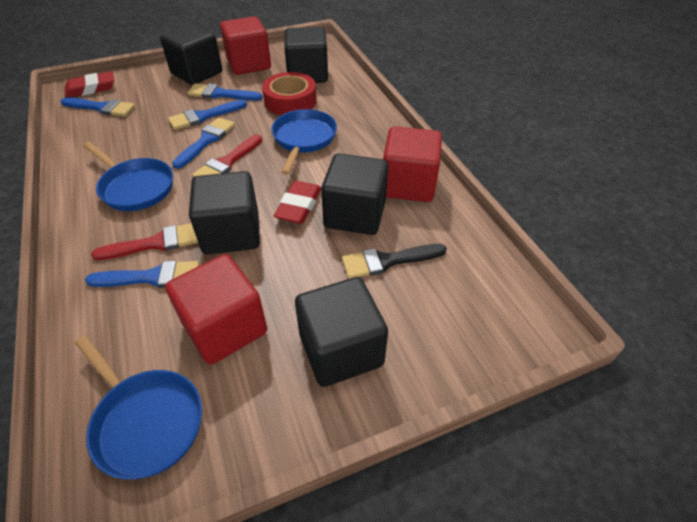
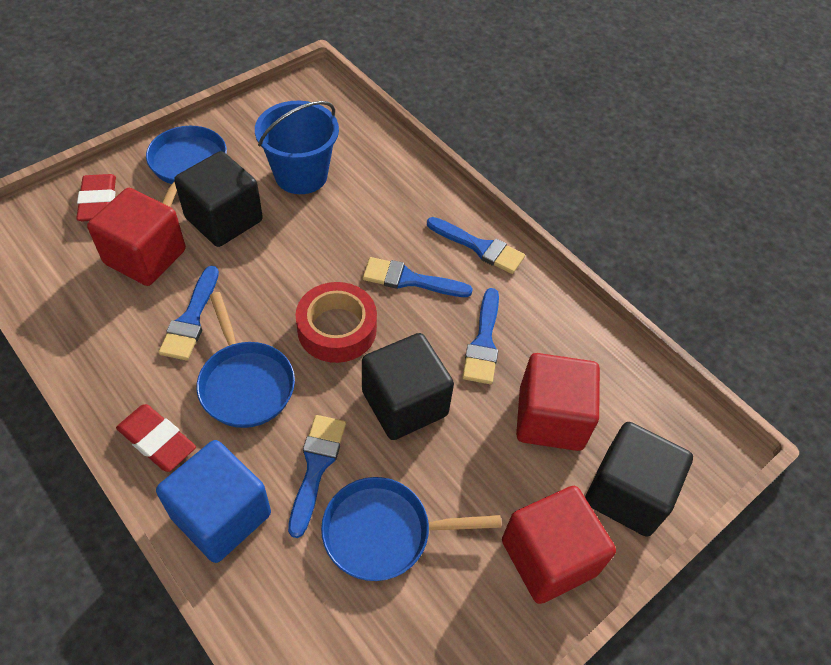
black brush: 1 -> 0
black cube: 5 -> 3
blue bucket: 0 -> 1
blue cube: 0 -> 1
red brush: 2 -> 0

